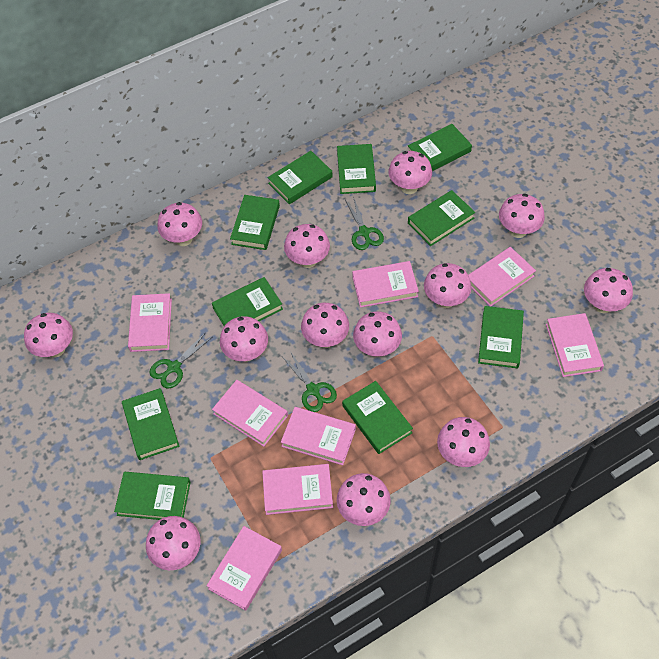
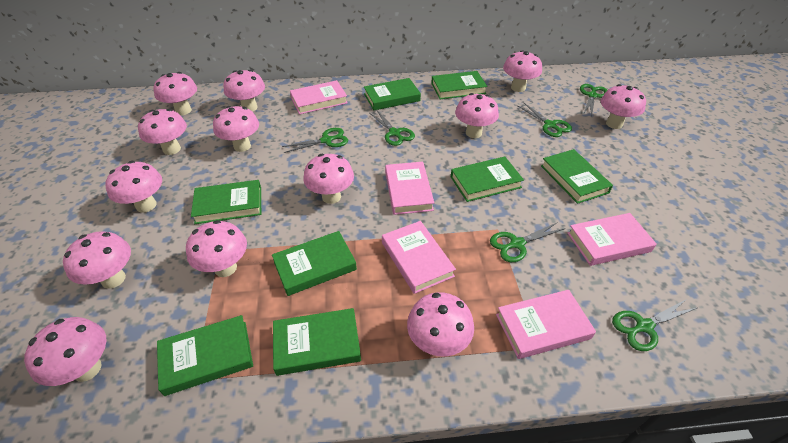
green book: 10 -> 8
green scissors: 3 -> 6
pink book: 8 -> 5

